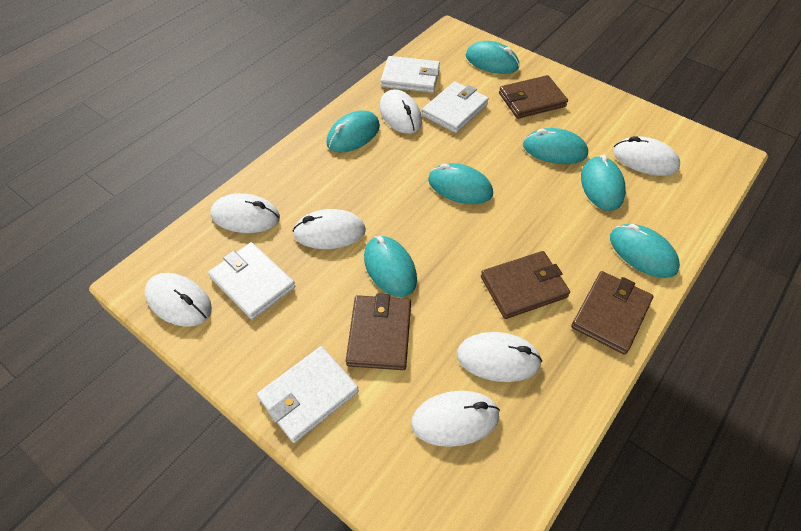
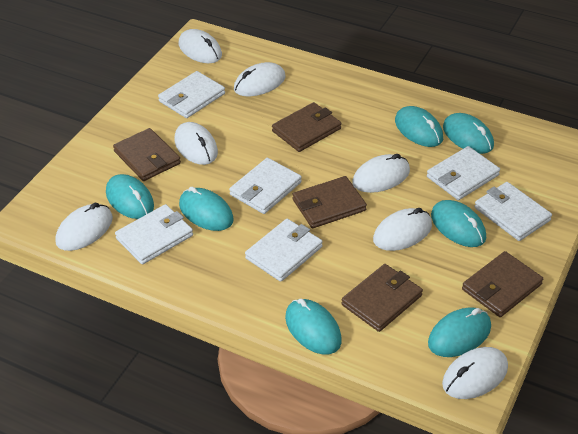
brown wallet: 4 -> 5
white wallet: 4 -> 6

